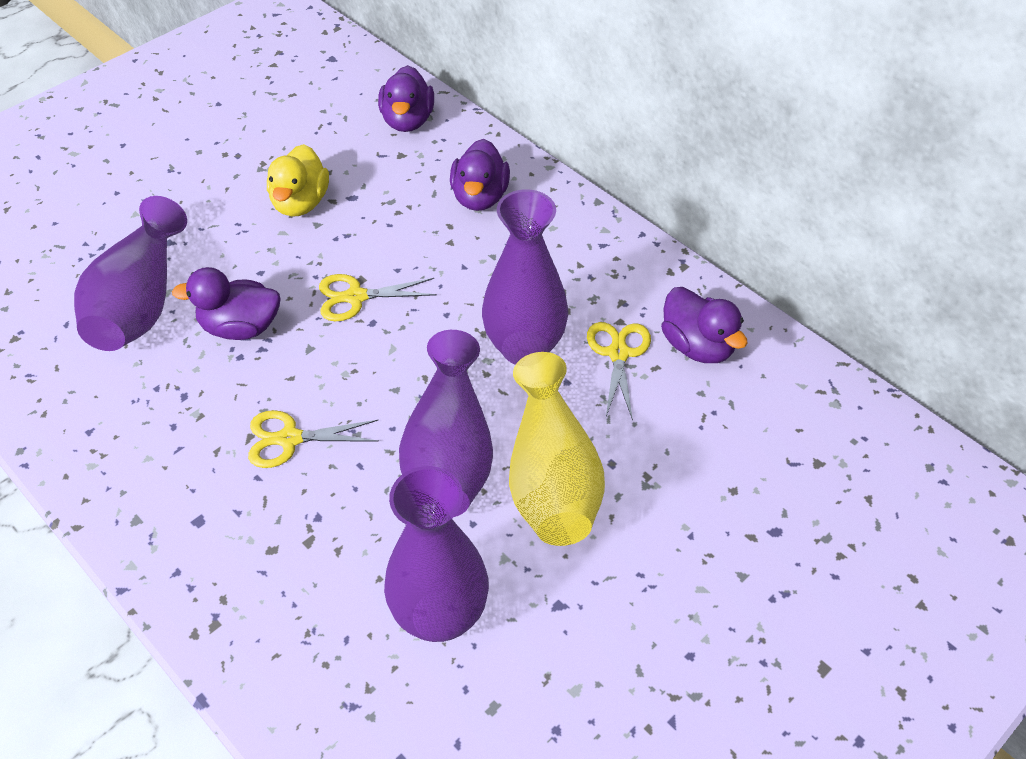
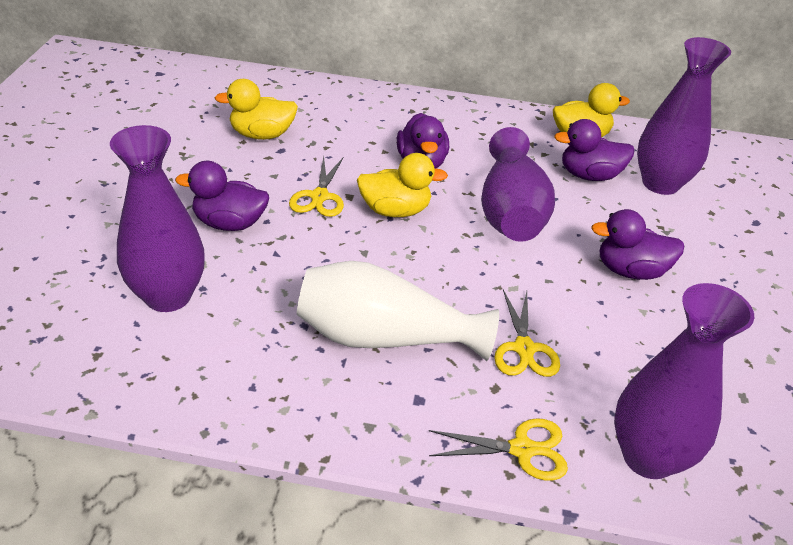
white vase: 0 -> 1
yellow duck: 1 -> 3
yellow vase: 1 -> 0

